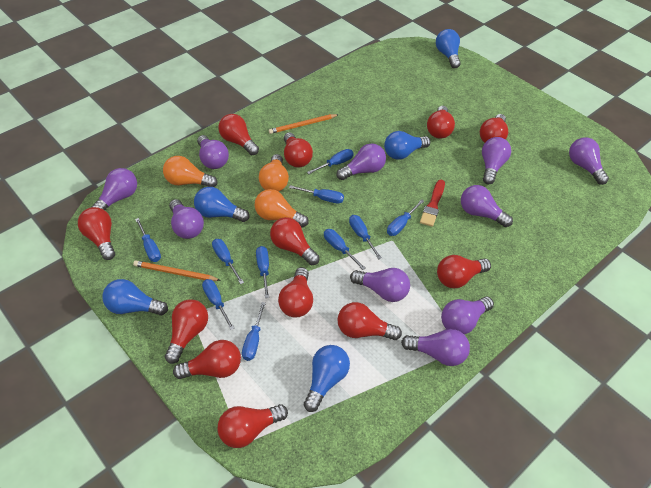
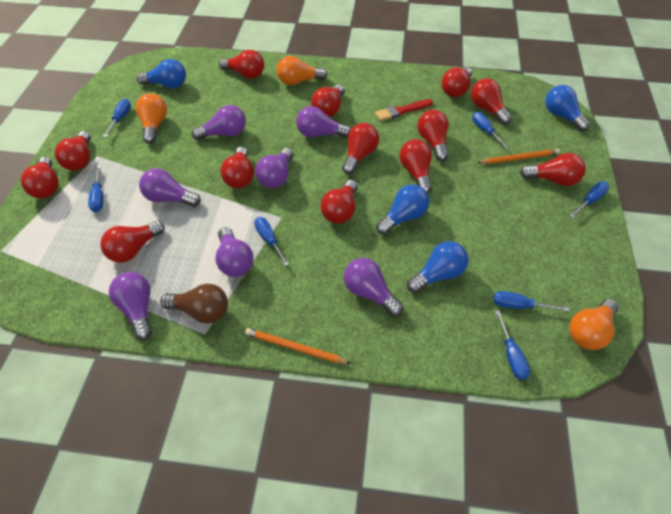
blue light bulb: 5 -> 4
blue screwdriver: 10 -> 7
brown light bulb: 0 -> 1
purple light bulb: 10 -> 7
red light bulb: 12 -> 13

